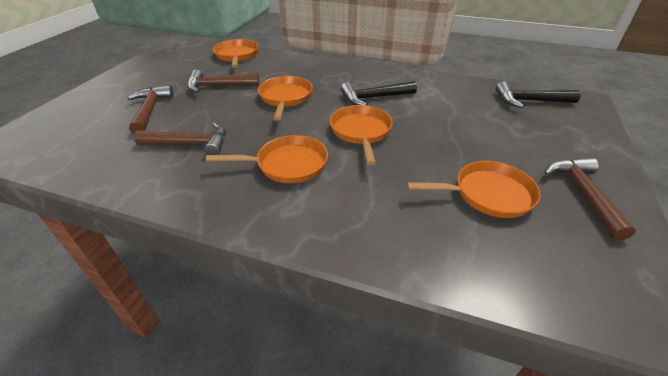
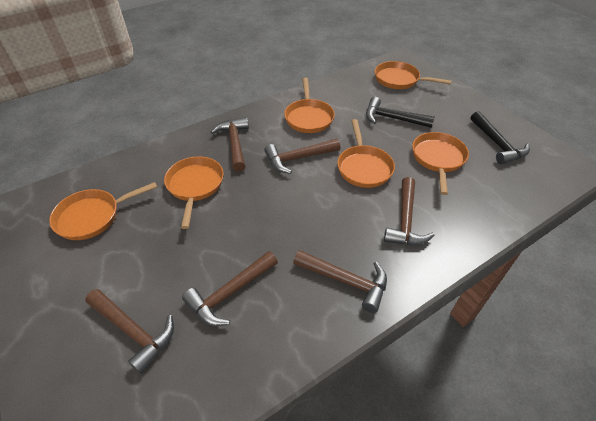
brown hammer: 4 -> 6
orange pan: 5 -> 6

